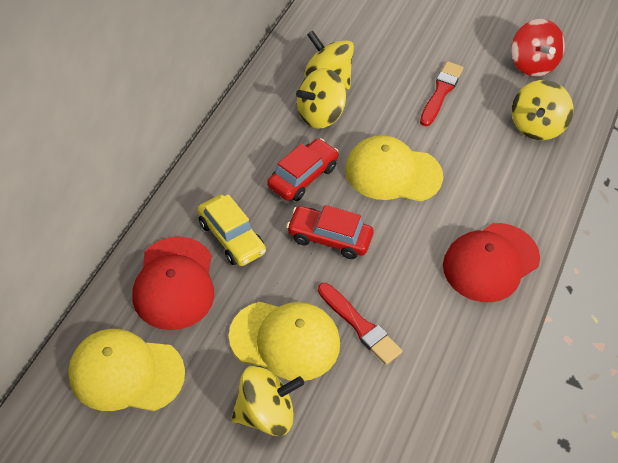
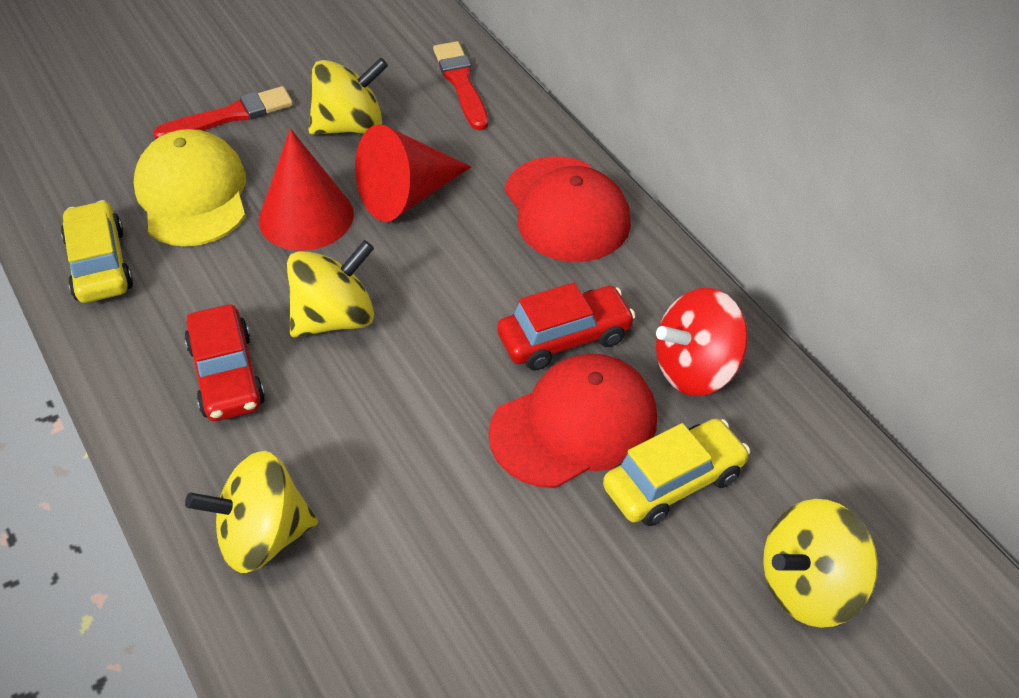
red cone: 0 -> 2
yellow cap: 3 -> 1
yellow car: 1 -> 2

